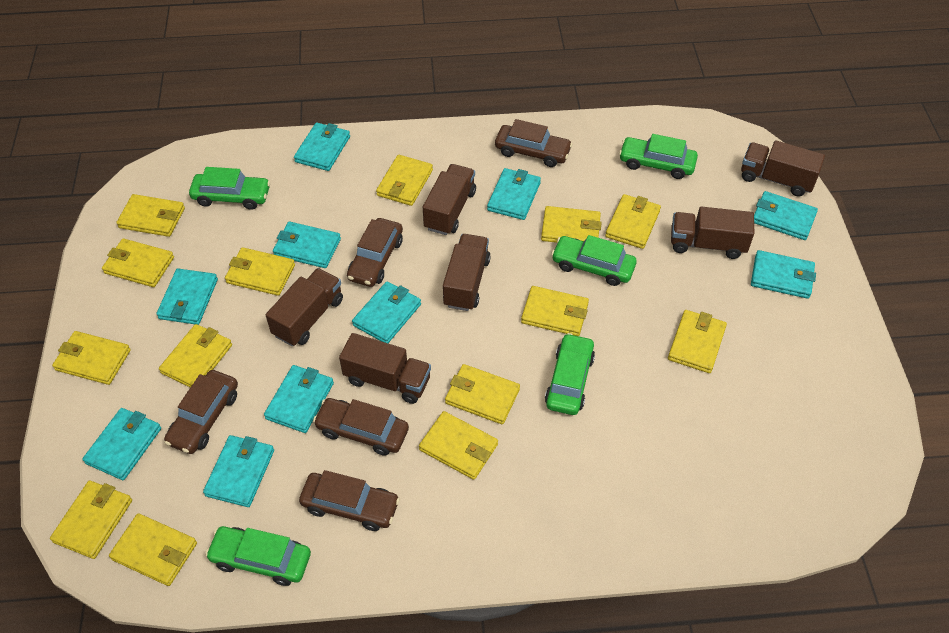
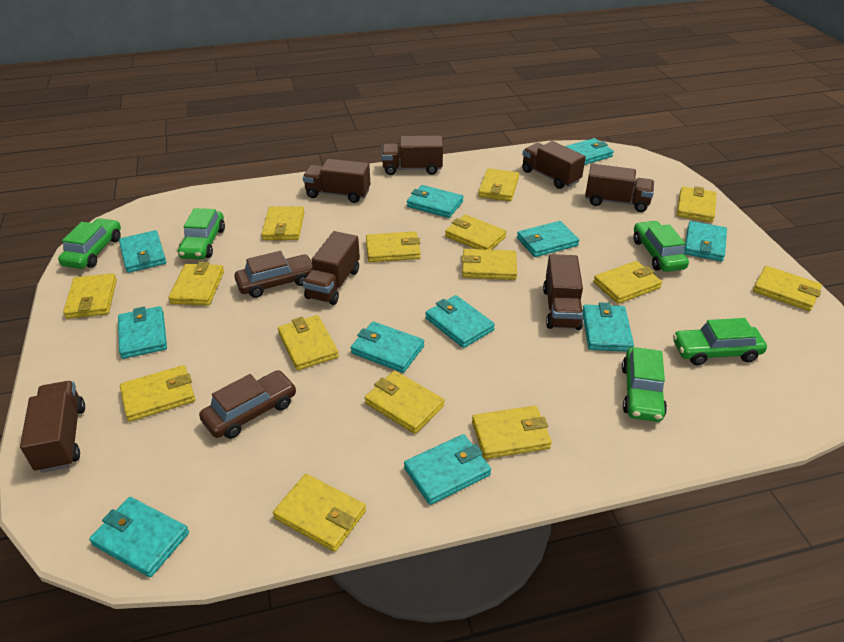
brown car: 5 -> 2
brown truck: 6 -> 7
turquoise wallet: 10 -> 11
yellow wallet: 14 -> 15

